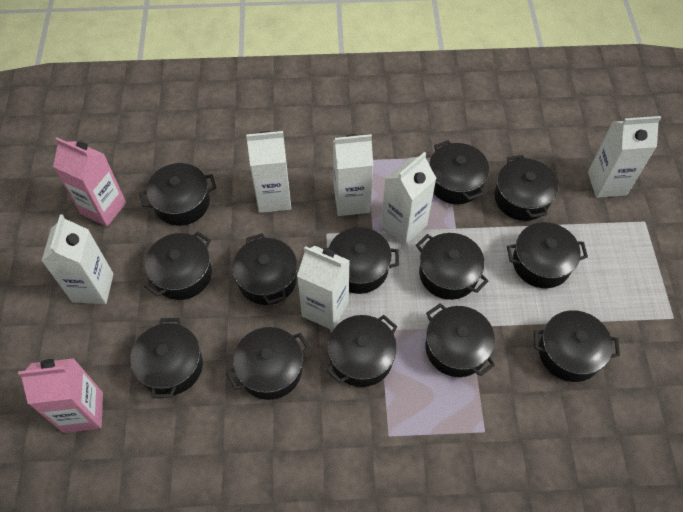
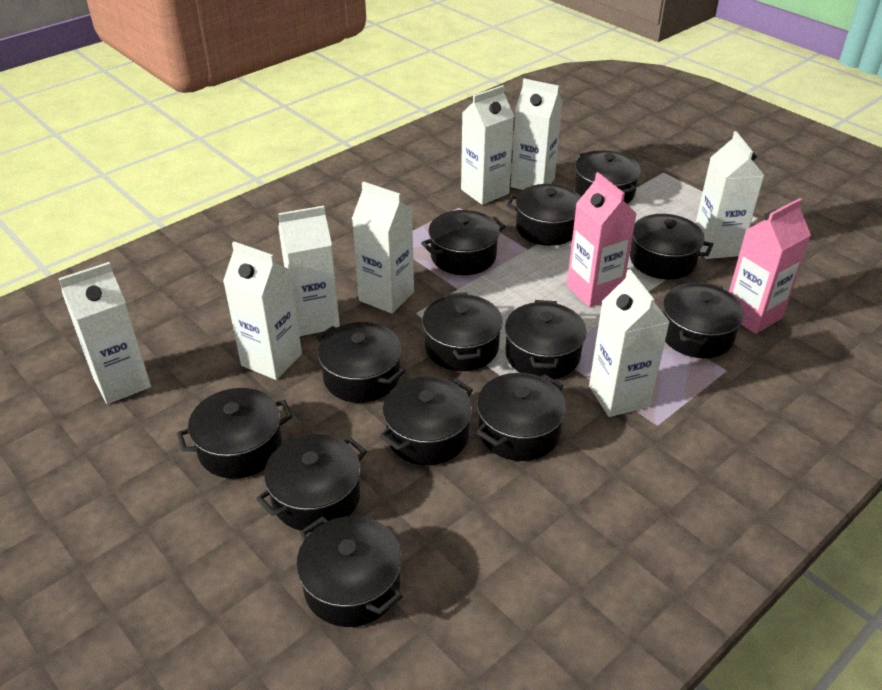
white carton: 6 -> 8

